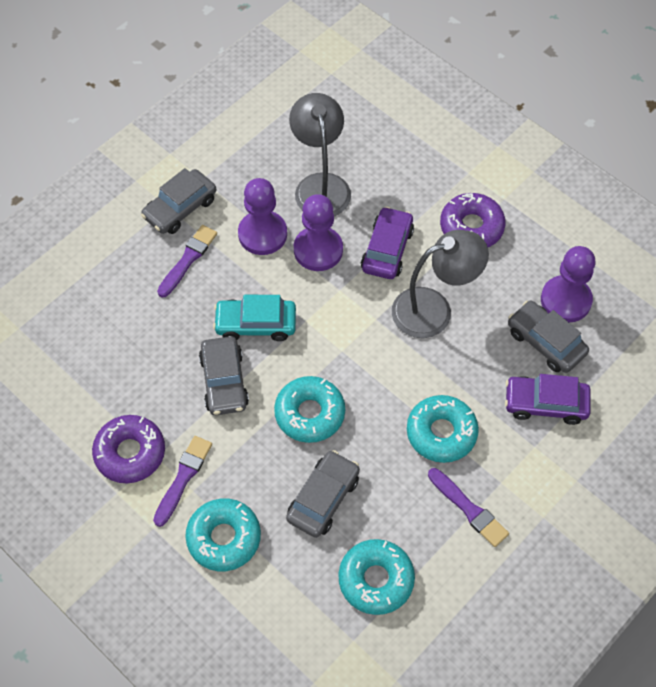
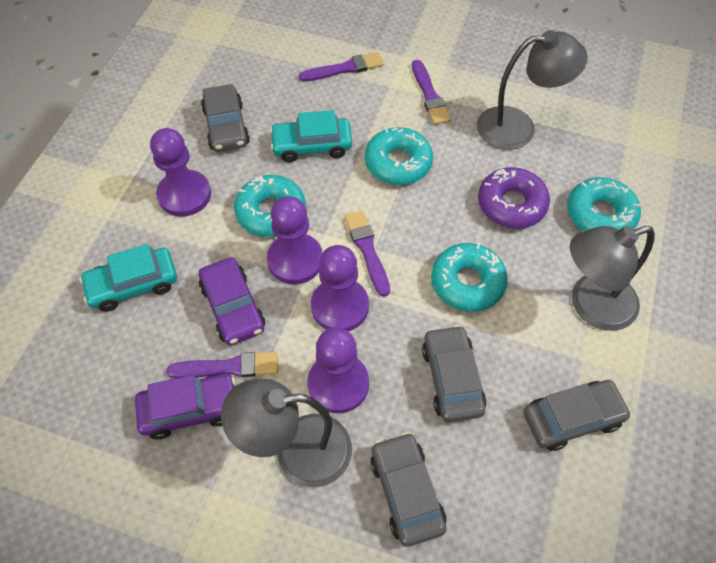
grey lamp: 2 -> 3
purple brush: 3 -> 4
purple donut: 2 -> 1
purple pawn: 3 -> 4
turquoise car: 1 -> 2

